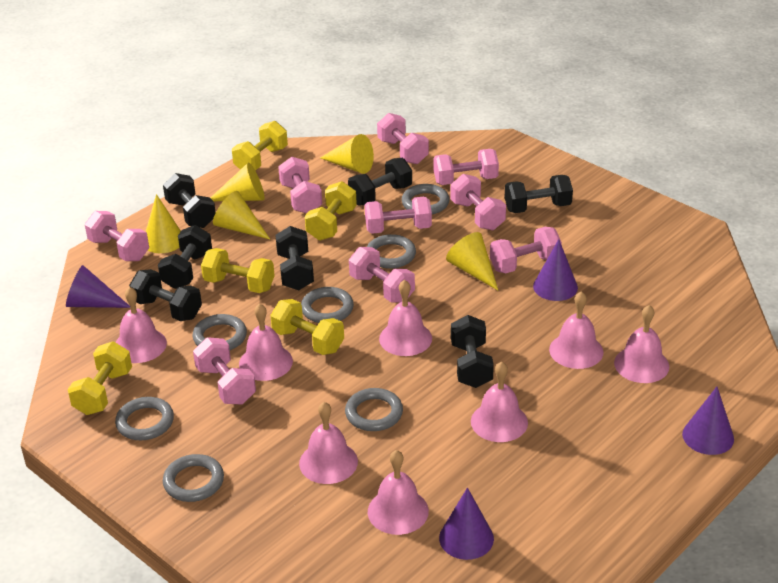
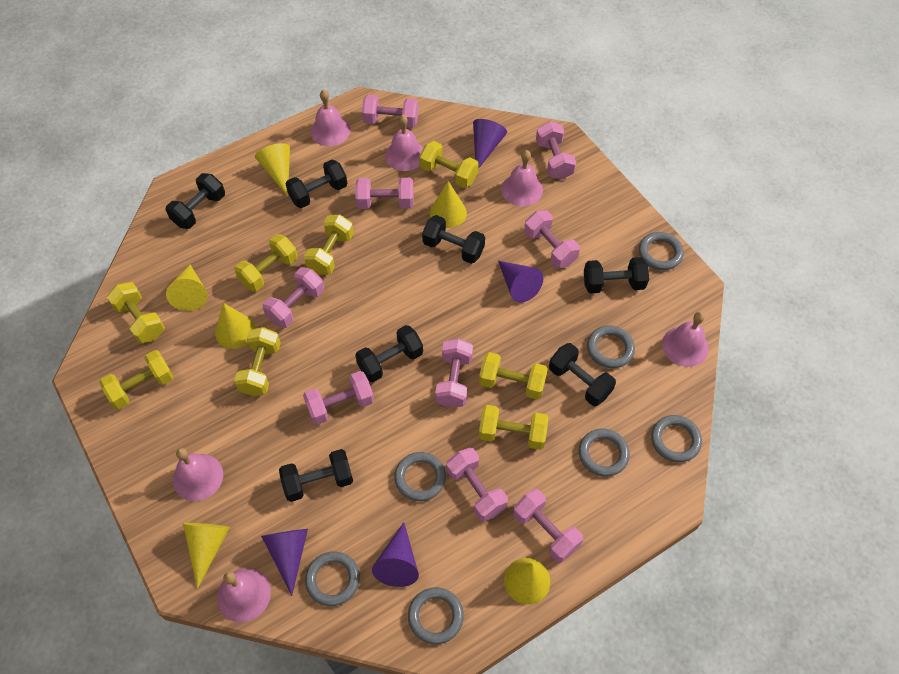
pink bell: 8 -> 6
yellow cone: 5 -> 6
yellow dumbbell: 5 -> 8

